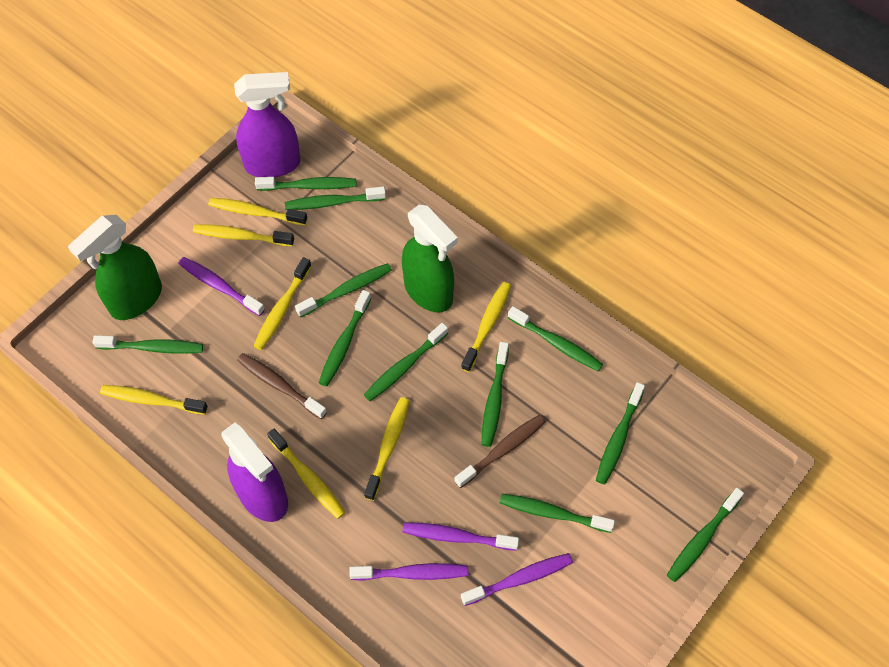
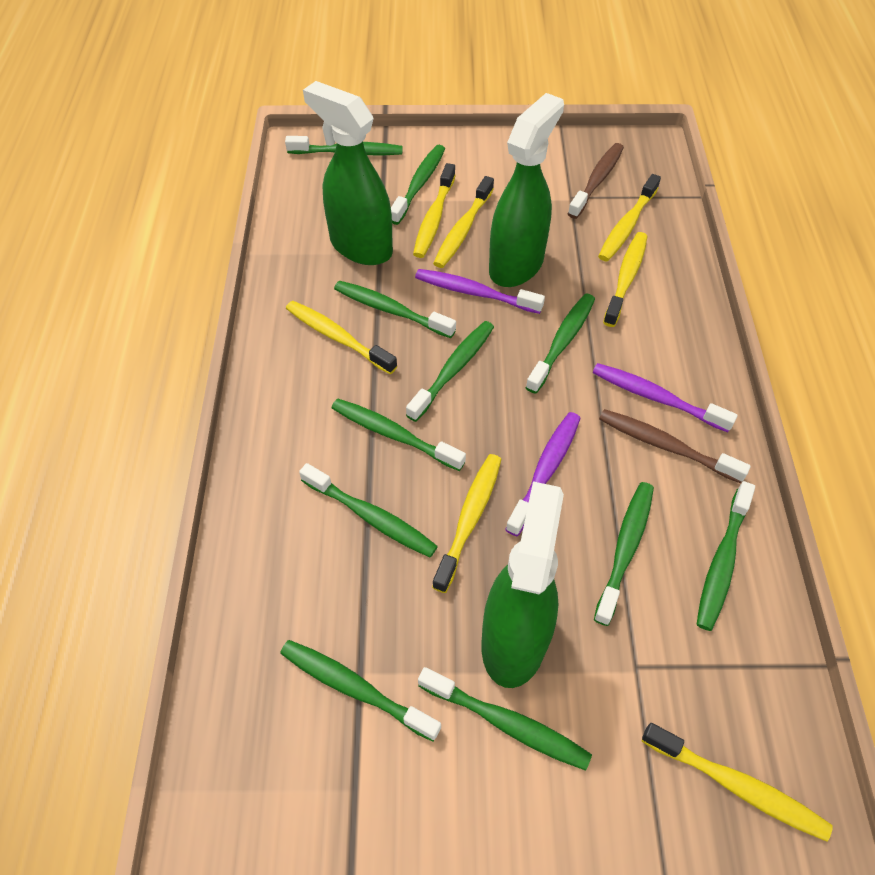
green spray bottle: 2 -> 3
purple spray bottle: 2 -> 0
purple toothbrush: 4 -> 3

